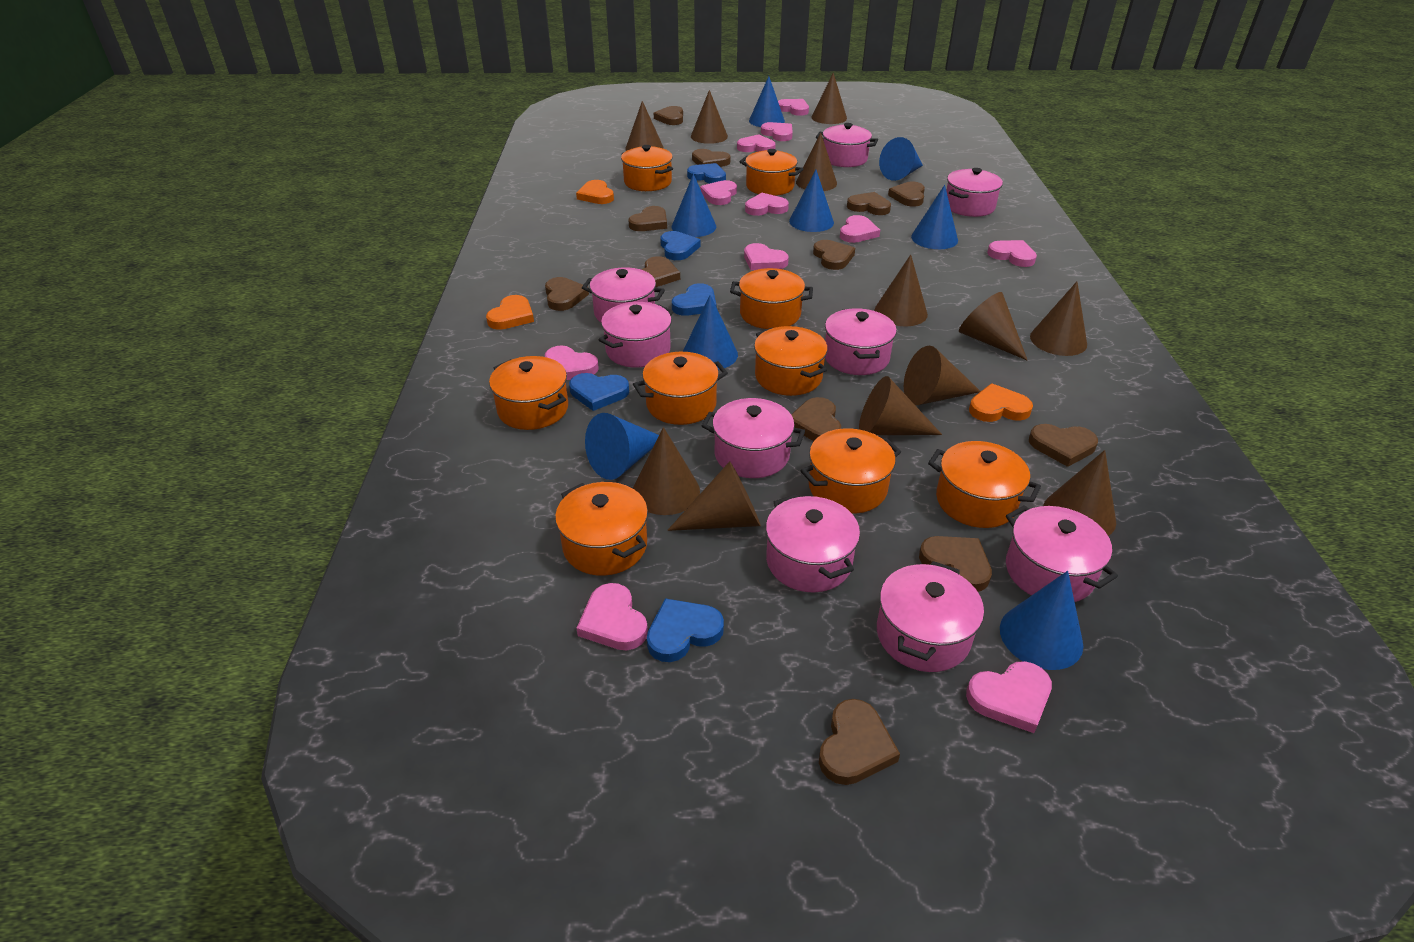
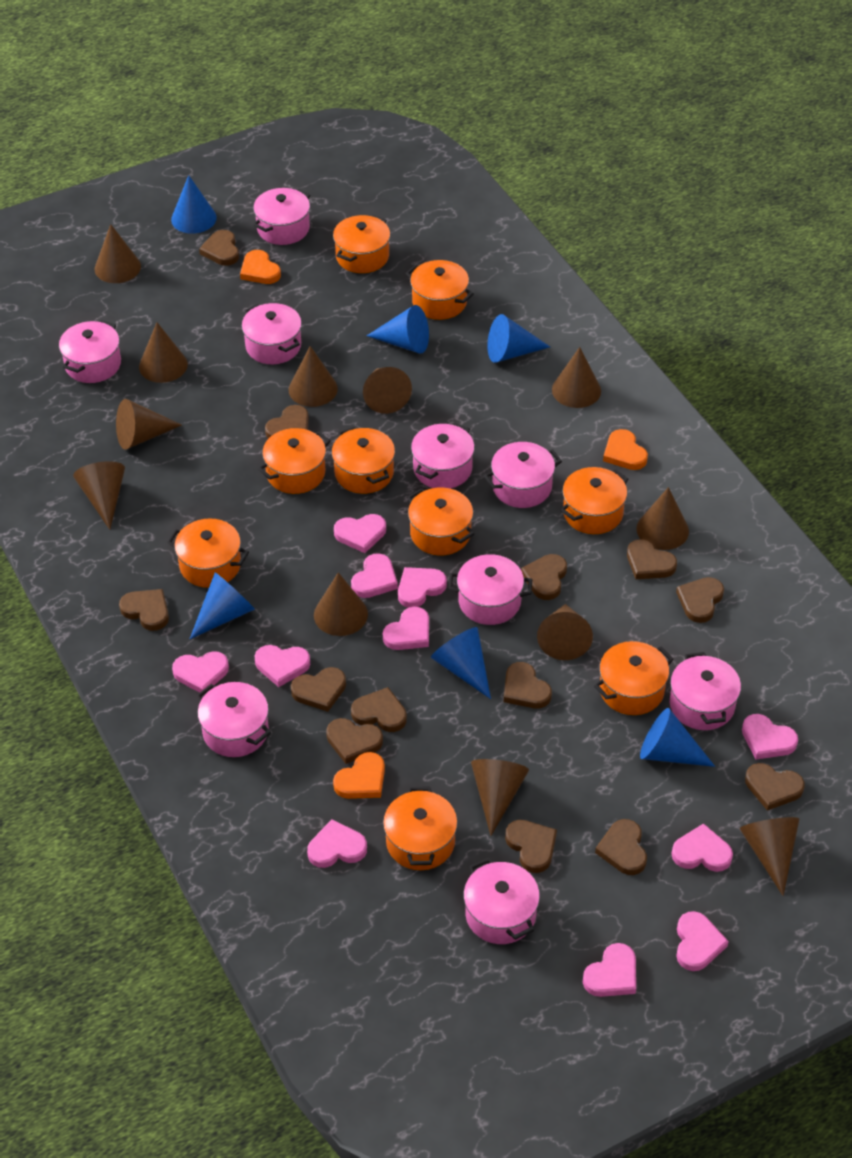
blue cone: 8 -> 6
blue heart: 5 -> 0
brown heart: 12 -> 13

